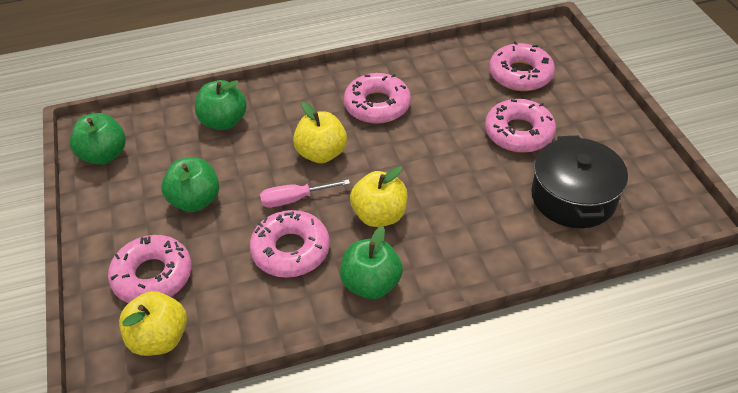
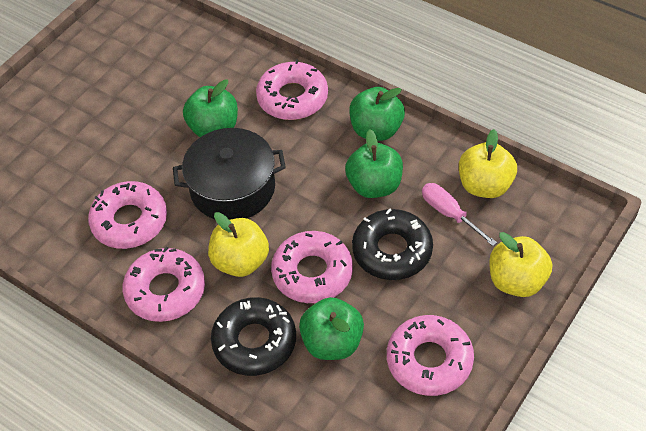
black donut: 0 -> 2

